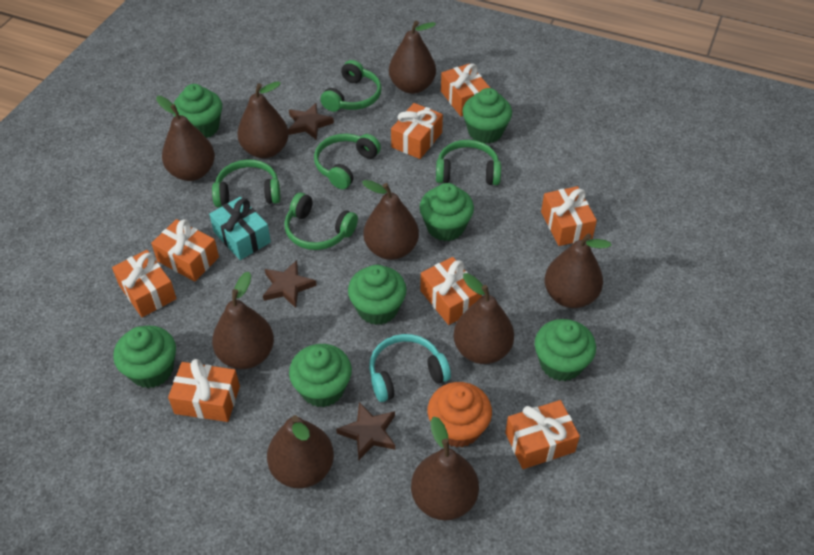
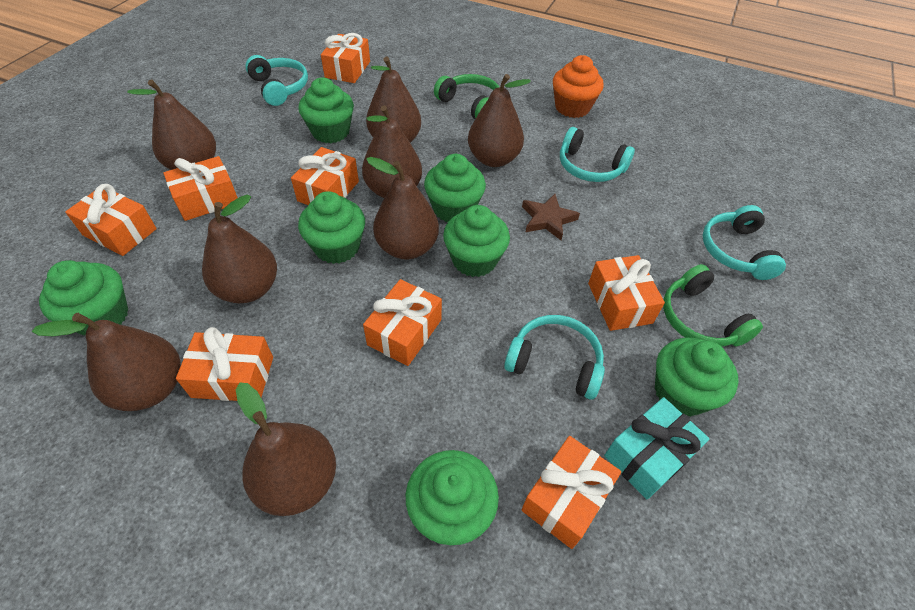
brown pear: 9 -> 8
brown star: 3 -> 1
green headphones: 5 -> 2
turquoise headphones: 1 -> 4

